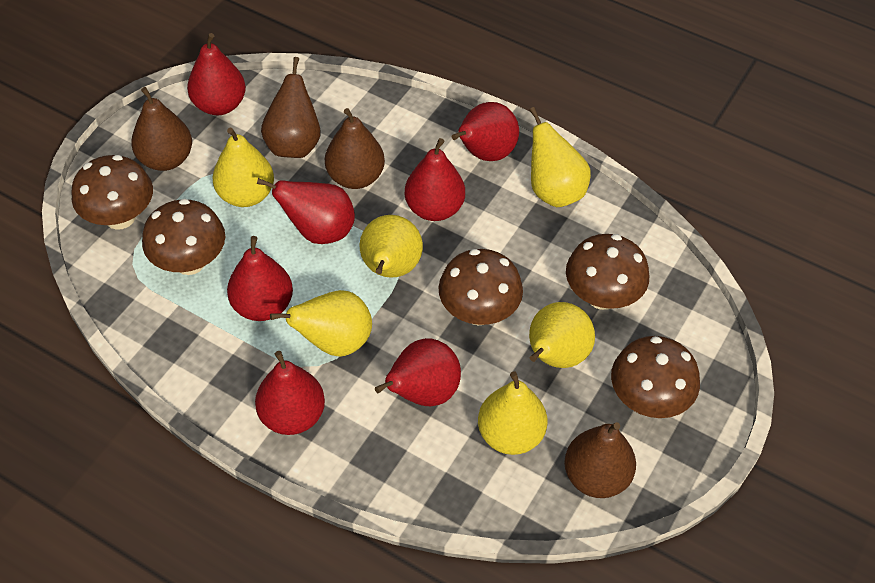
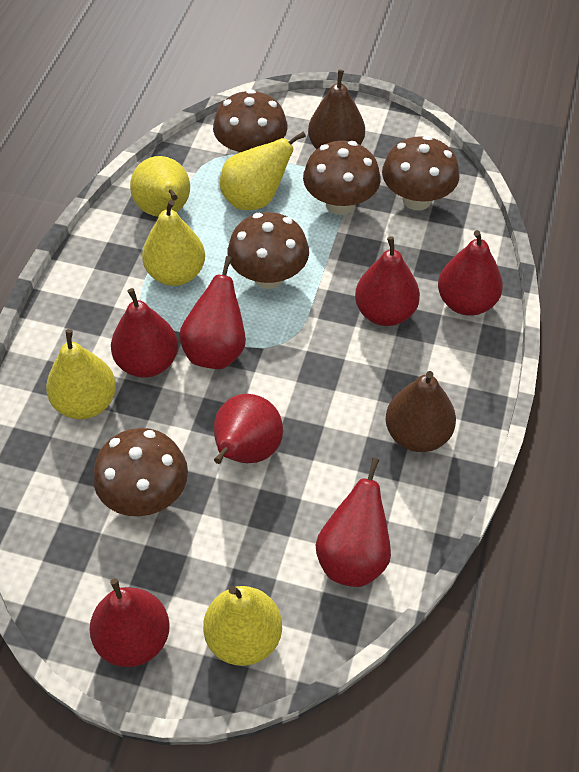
brown pear: 4 -> 2
yellow pear: 6 -> 5

